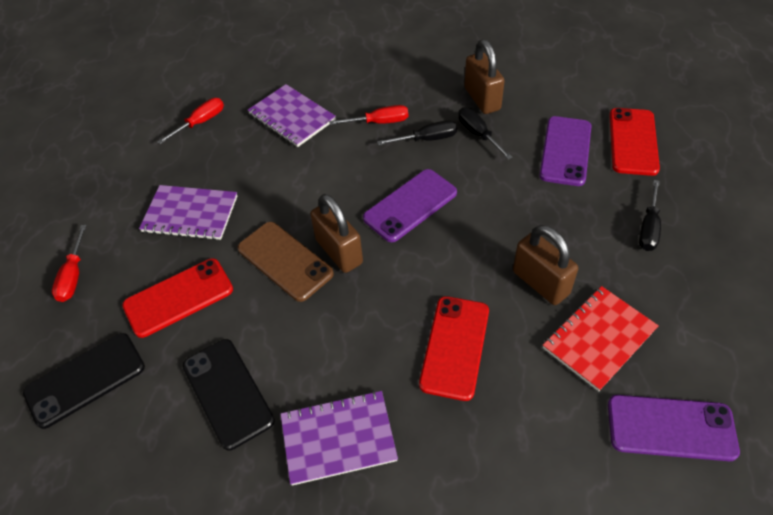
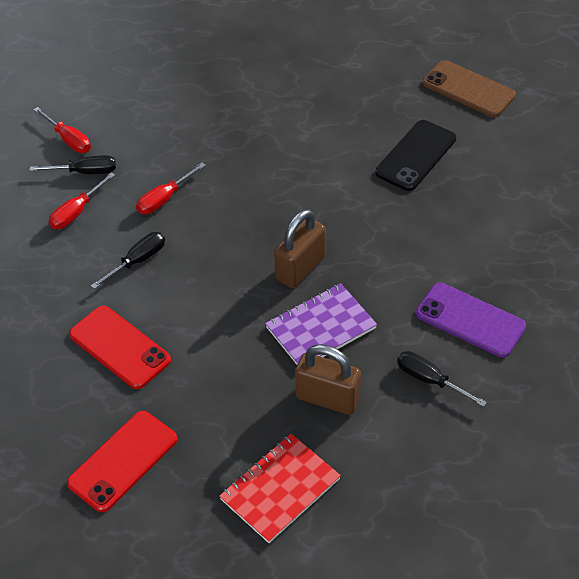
black phone: 2 -> 1
brown padlock: 3 -> 2
purple notebook: 3 -> 1
purple phone: 3 -> 1
red phone: 3 -> 2

